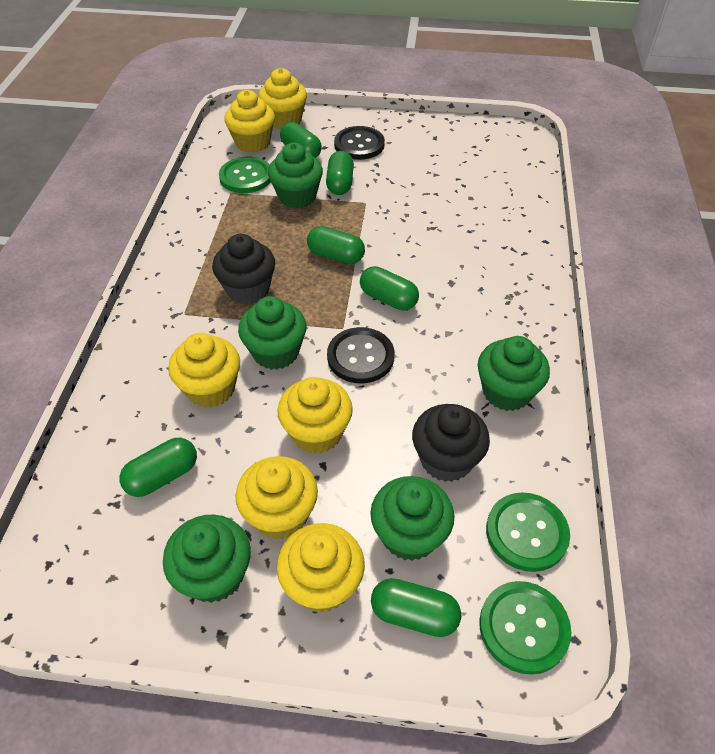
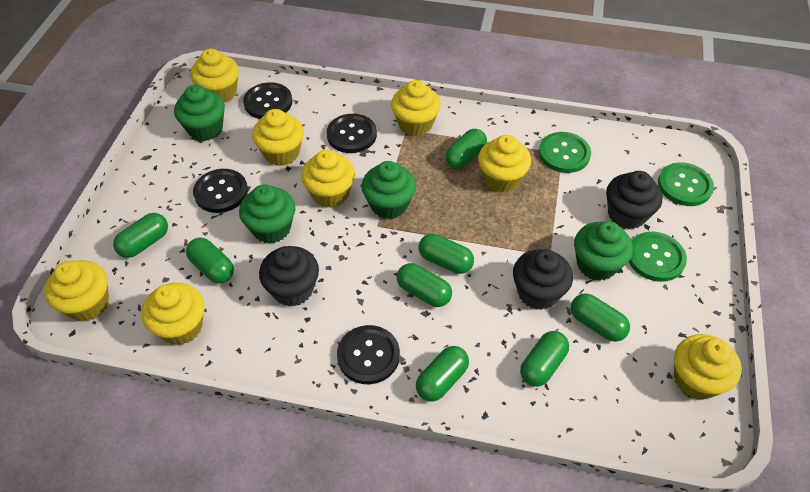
black button: 2 -> 4
black cupcake: 2 -> 3
green capsule: 6 -> 8
green cupcake: 5 -> 4
yellow cupcake: 6 -> 8

